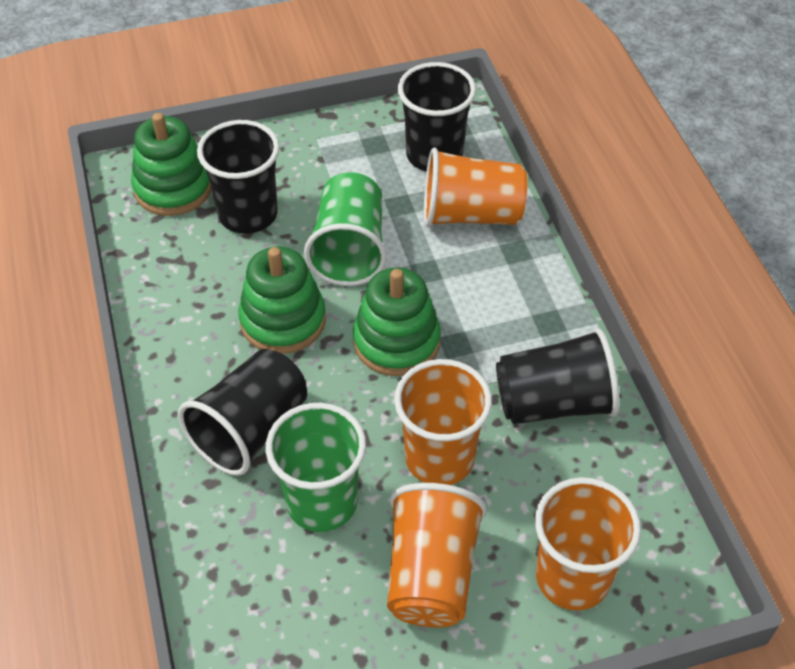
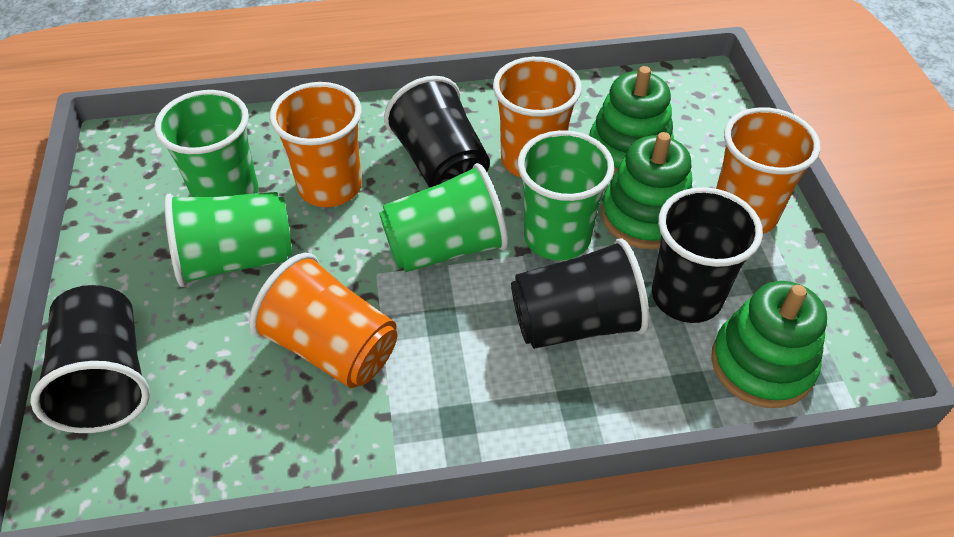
green cup: 2 -> 4

